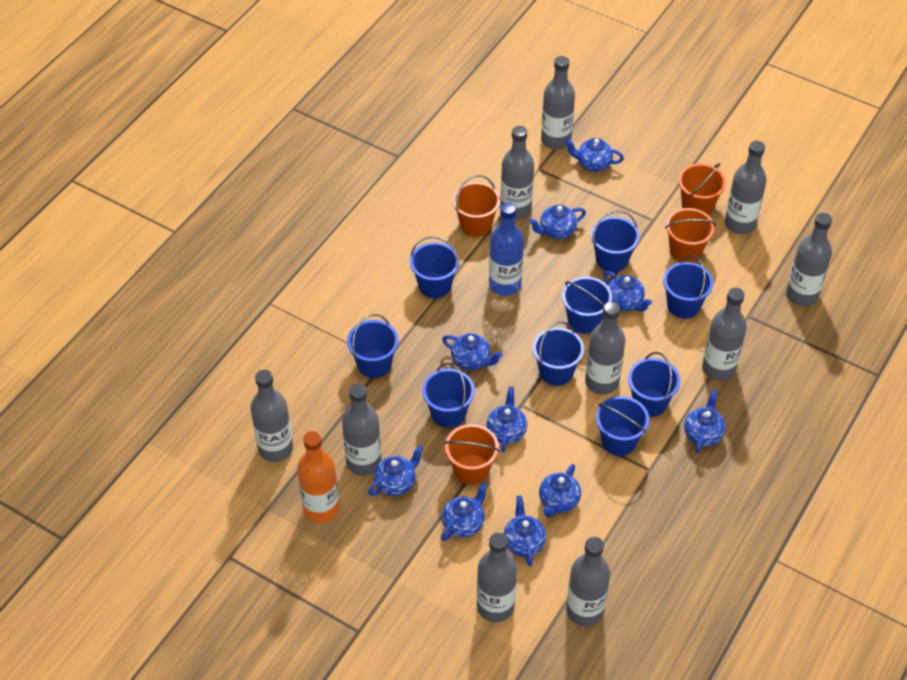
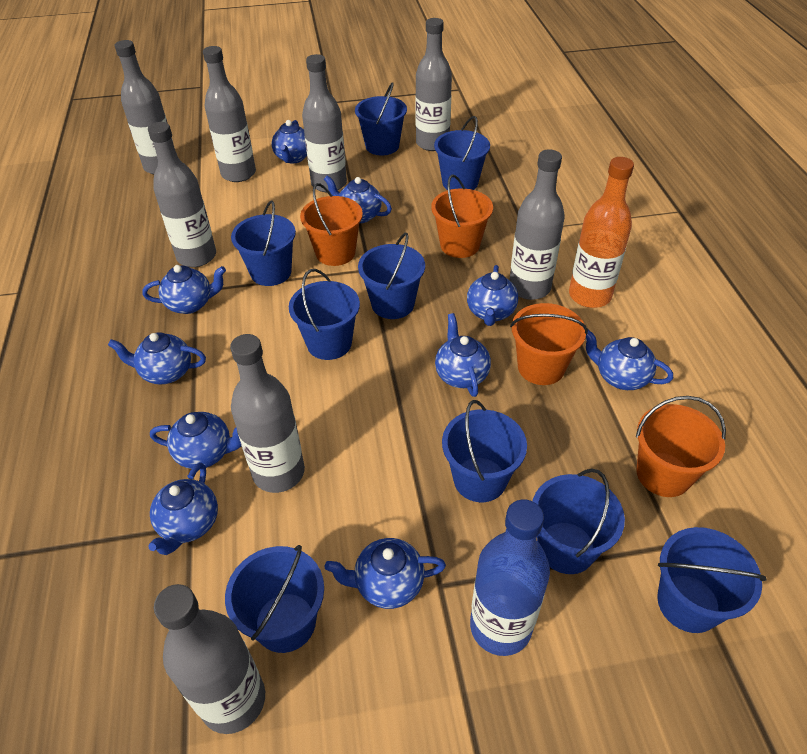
grey bottle: 10 -> 8

